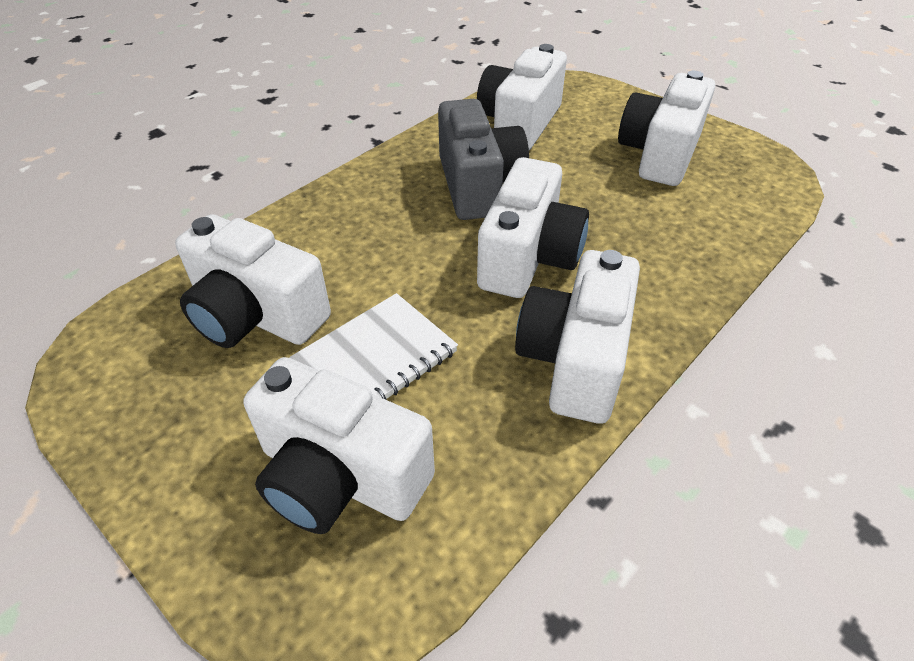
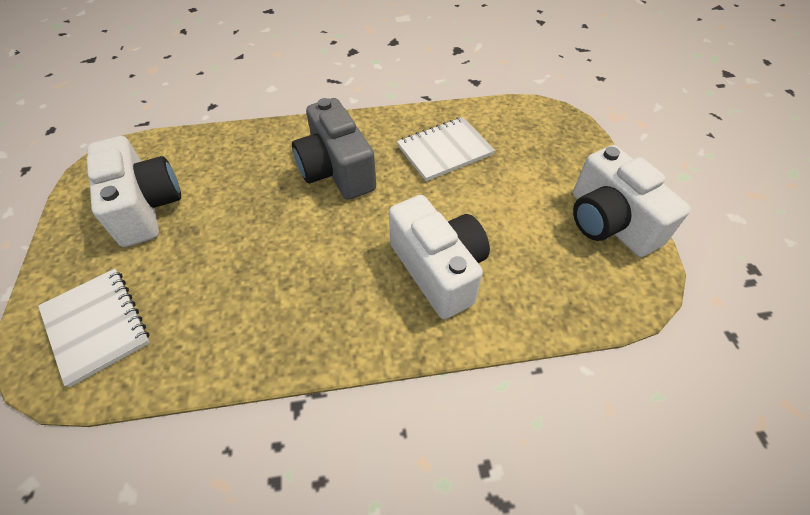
white camera: 6 -> 3
white notebook: 1 -> 2

